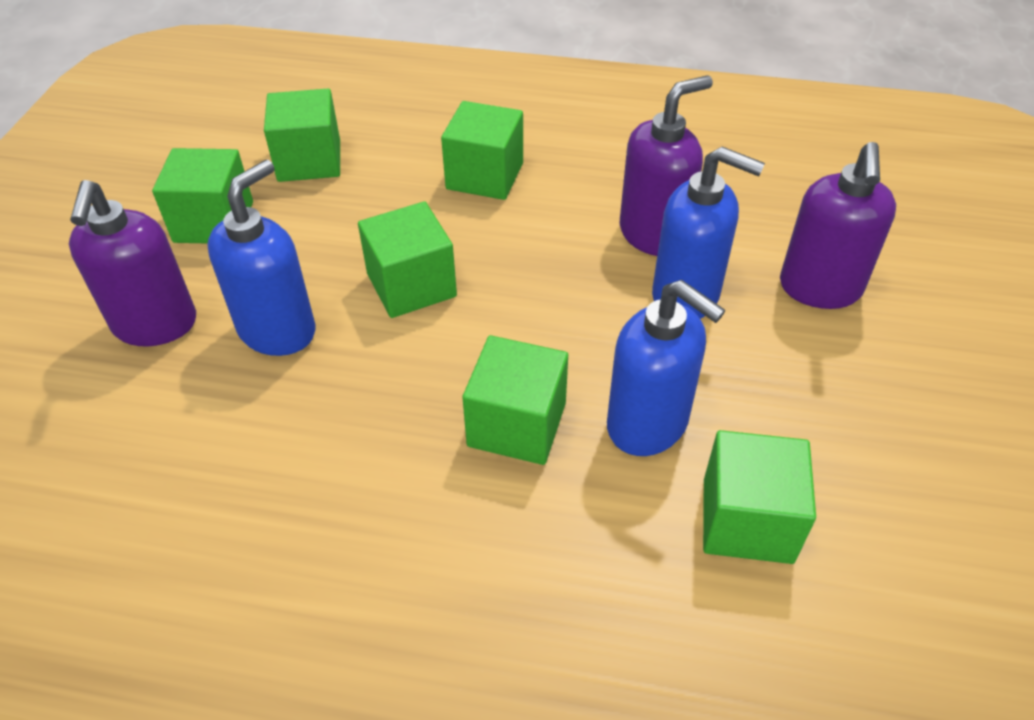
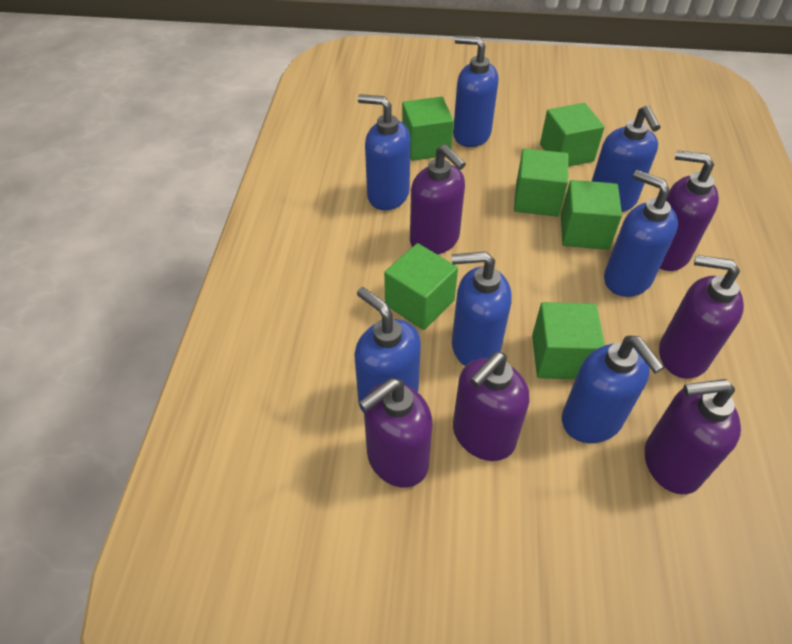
blue soap dispenser: 3 -> 7
purple soap dispenser: 3 -> 6

